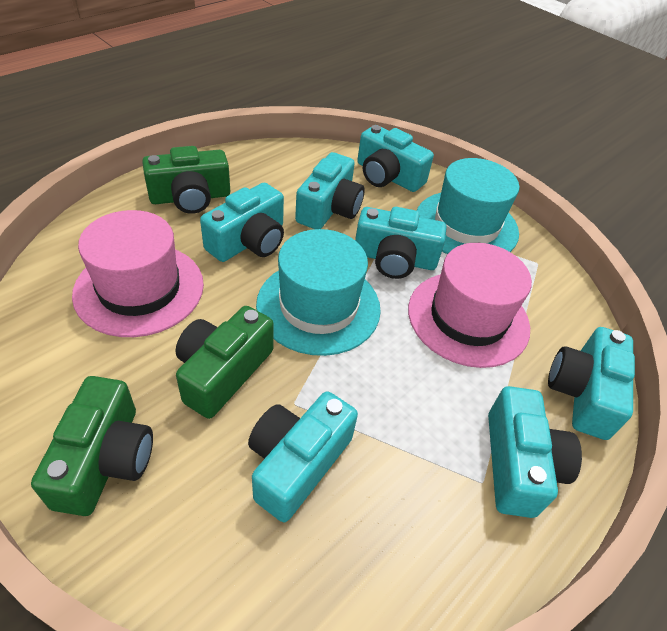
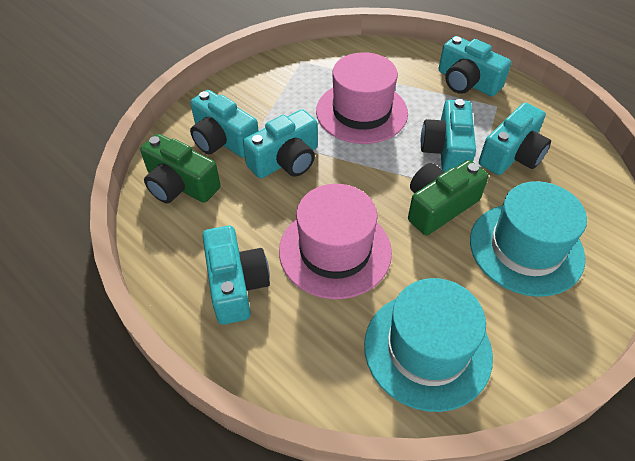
green camera: 3 -> 2
turquoise camera: 7 -> 6

